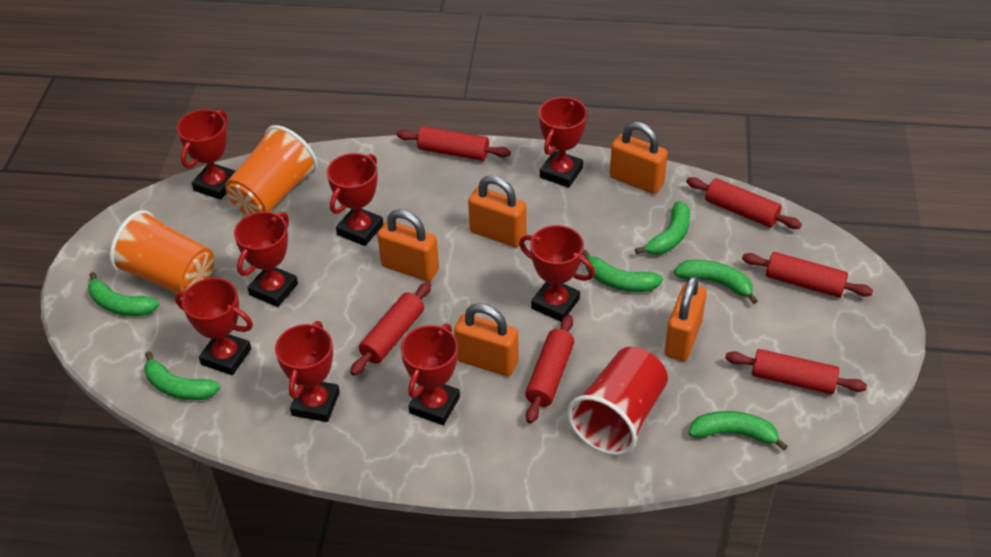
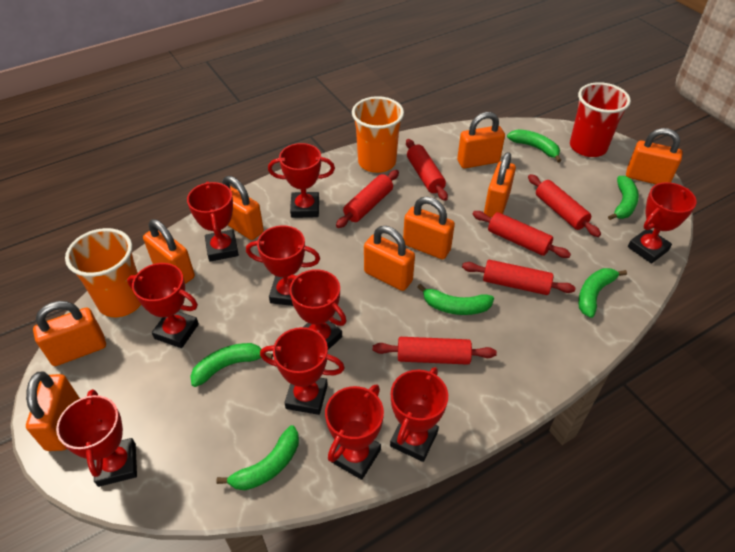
orange padlock: 5 -> 9
red trophy: 8 -> 10

